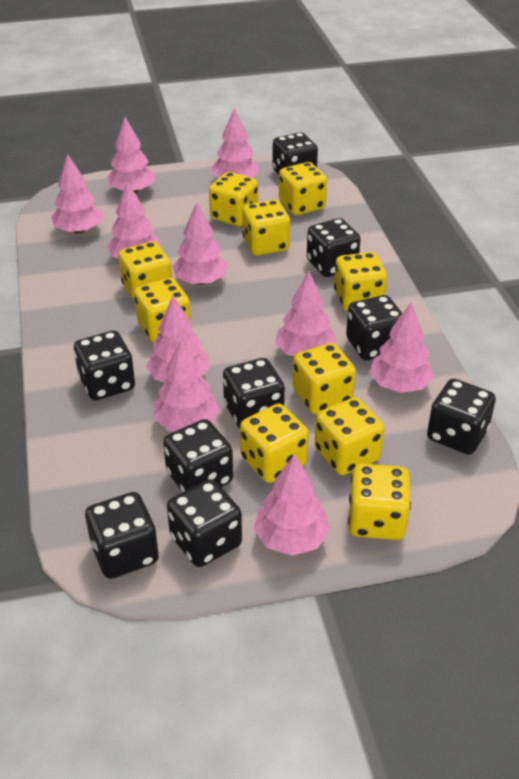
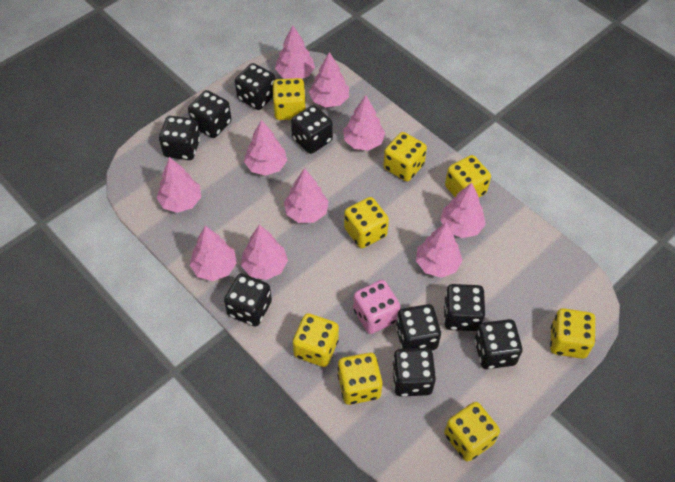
pink dice: 0 -> 1
yellow dice: 10 -> 8

